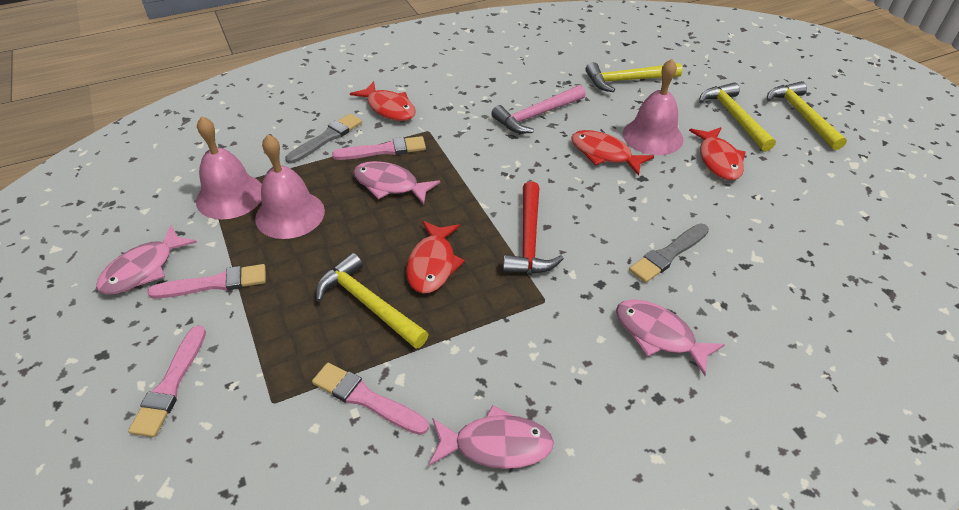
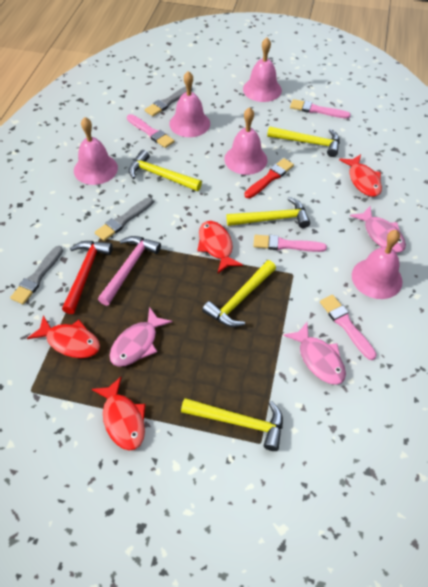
grey brush: 2 -> 3
pink bell: 3 -> 5
pink fish: 4 -> 3
red brush: 0 -> 1
yellow hammer: 4 -> 5

